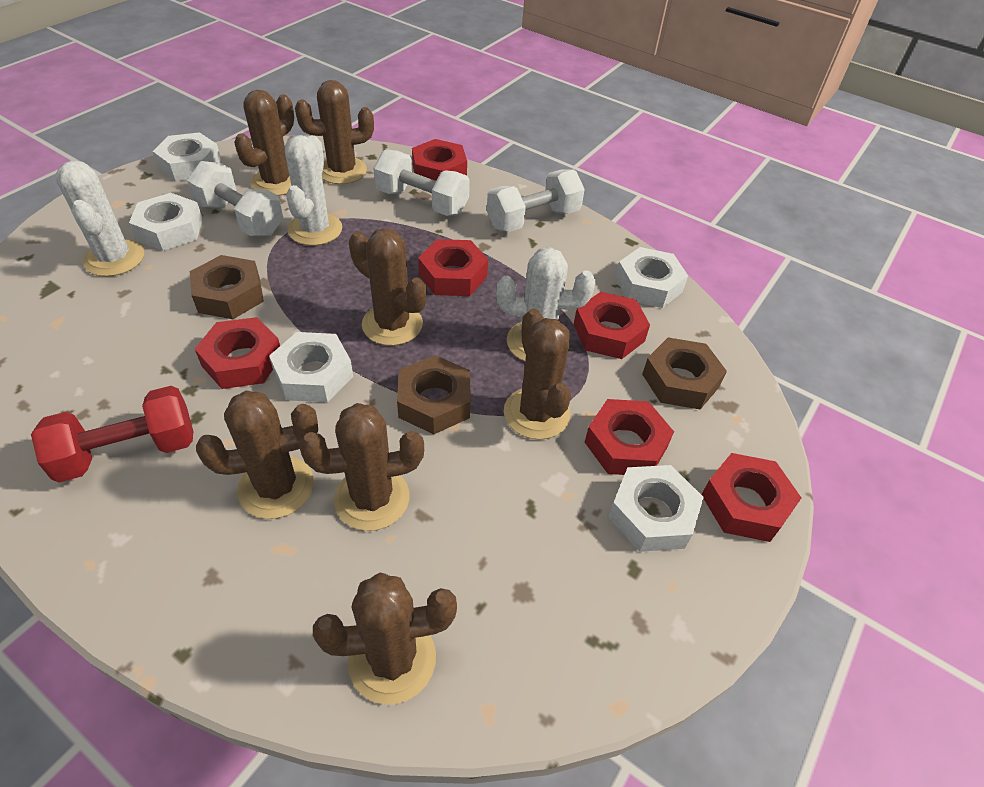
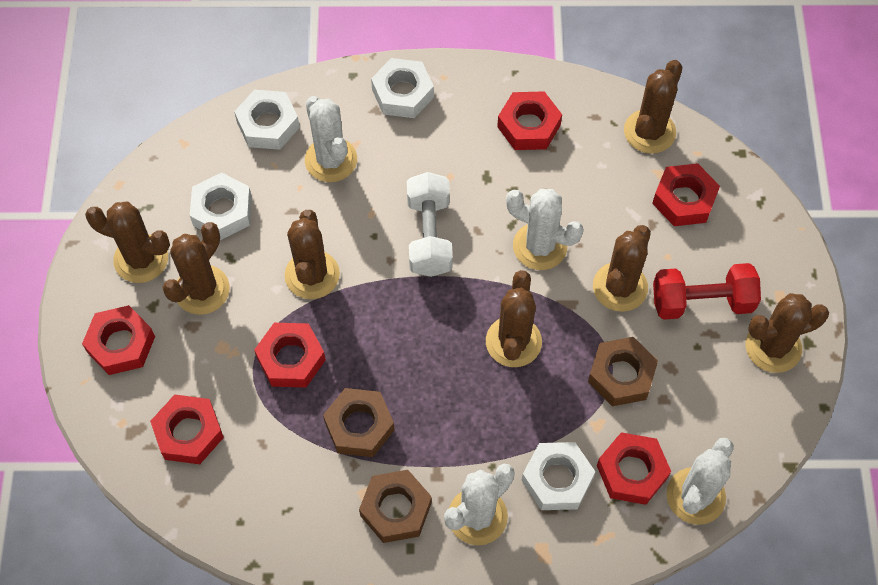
white cactus: 3 -> 4
white dumbbell: 3 -> 1
white nut: 5 -> 4

